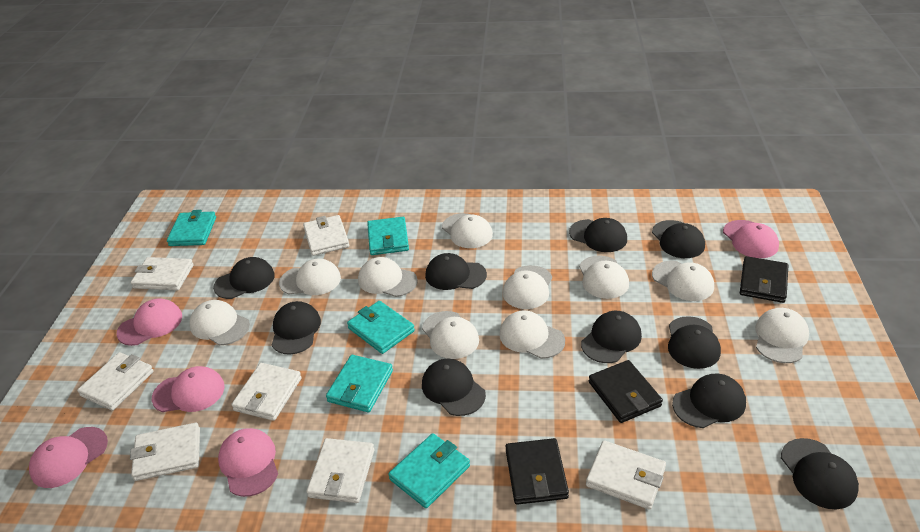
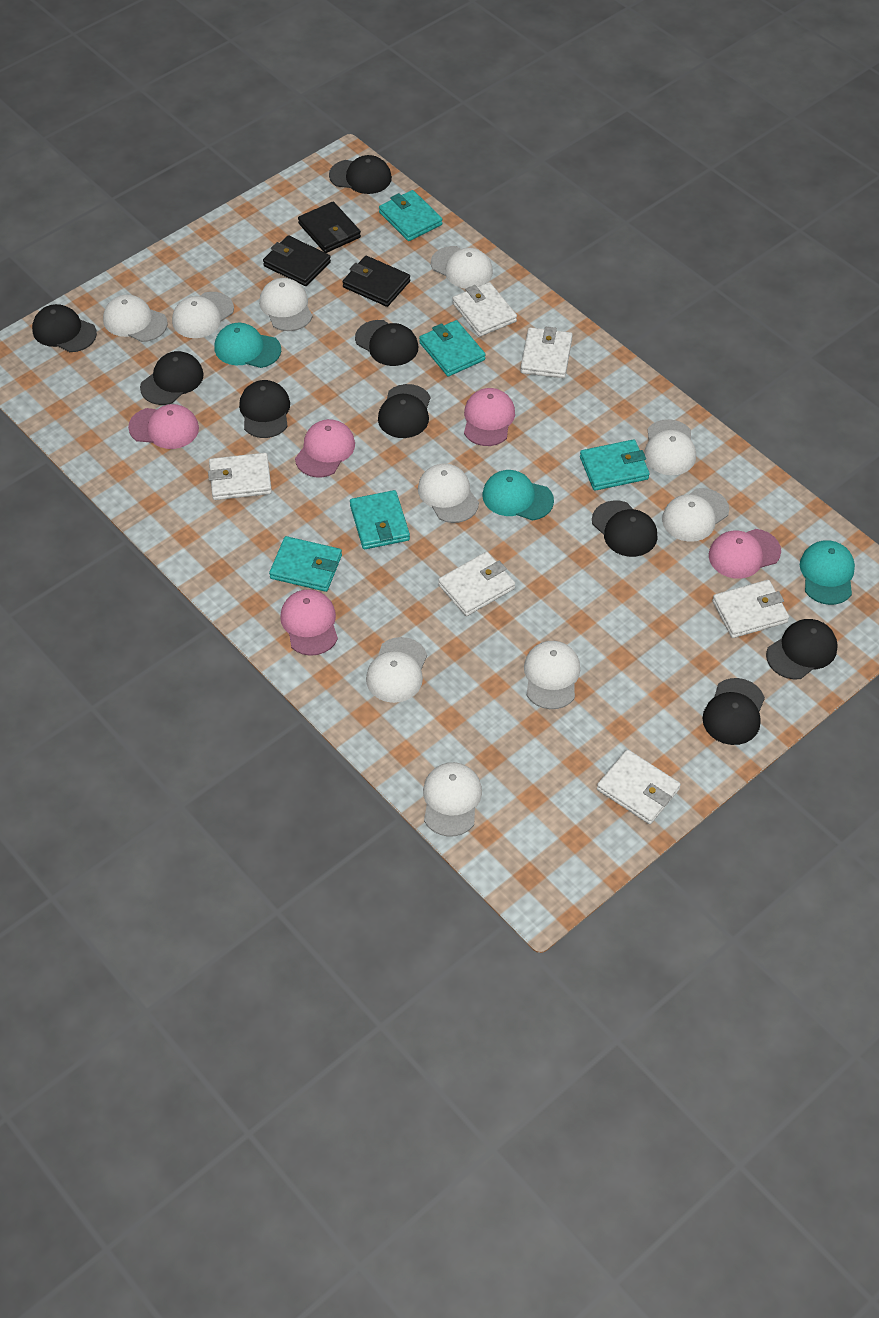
black cap: 10 -> 9
turquoise cap: 0 -> 3
white wallet: 7 -> 6

